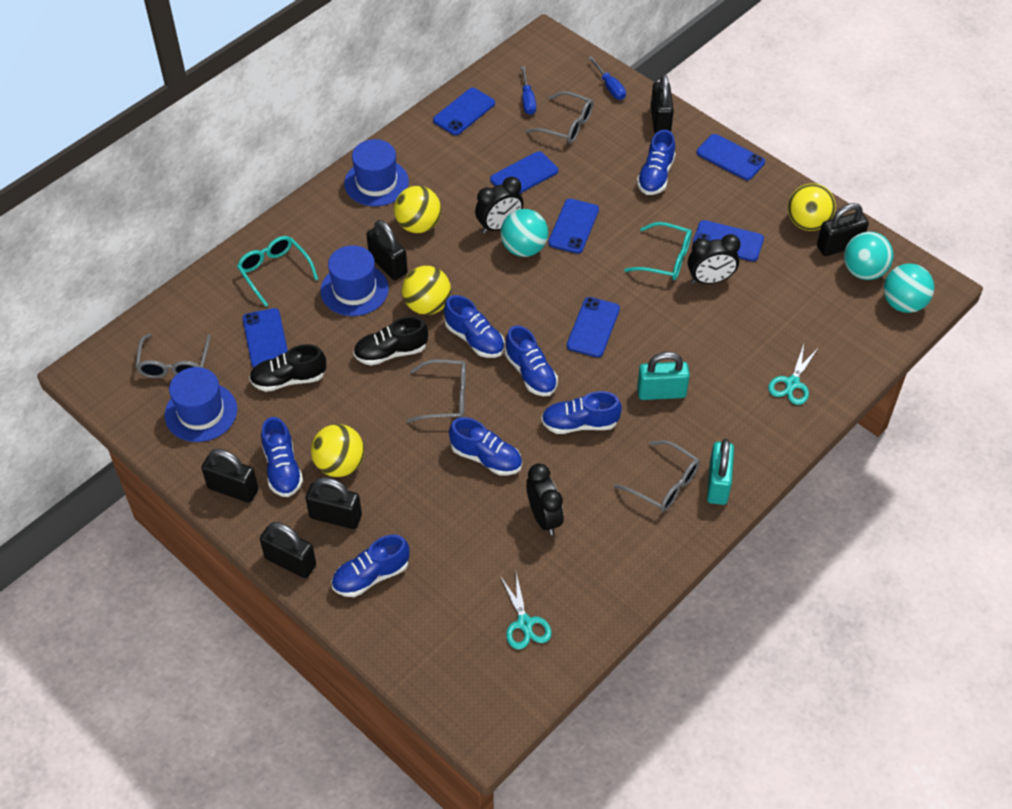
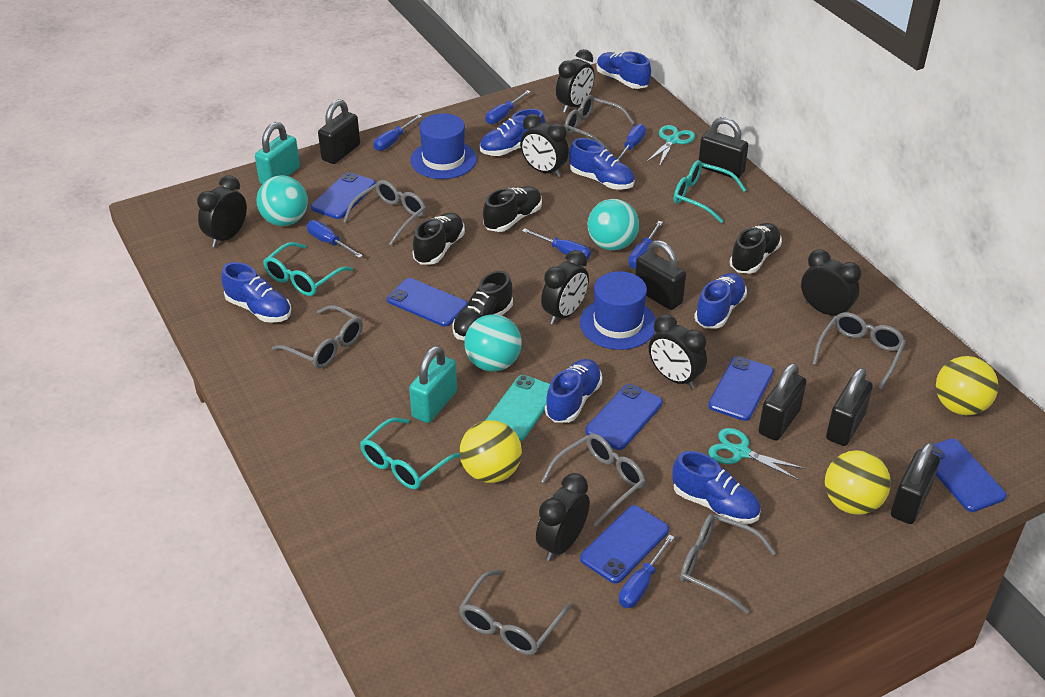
black clock: 3 -> 7
black shoe: 2 -> 4
blue hat: 3 -> 2
blue phone: 7 -> 6
blue screwdriver: 2 -> 7
grey glasses: 4 -> 7
turquoise glasses: 2 -> 3
turquoise phone: 0 -> 1
yellow ball: 4 -> 3

